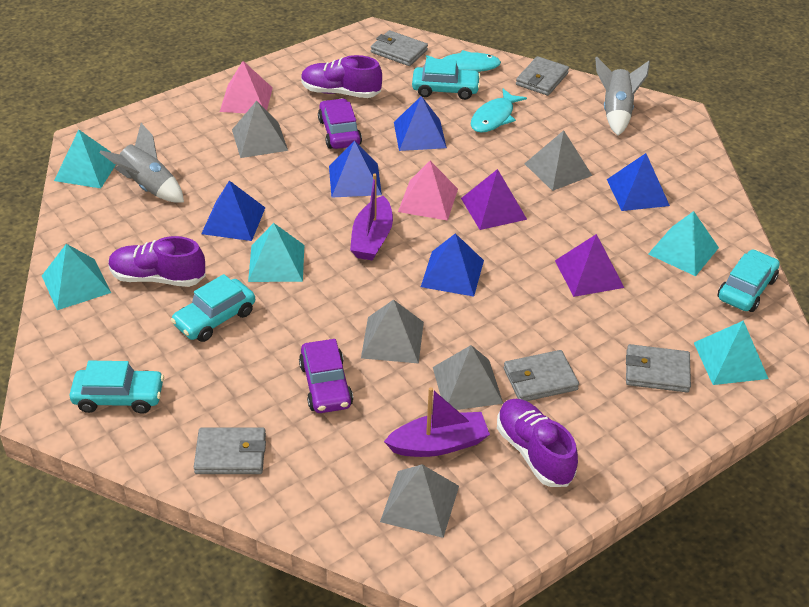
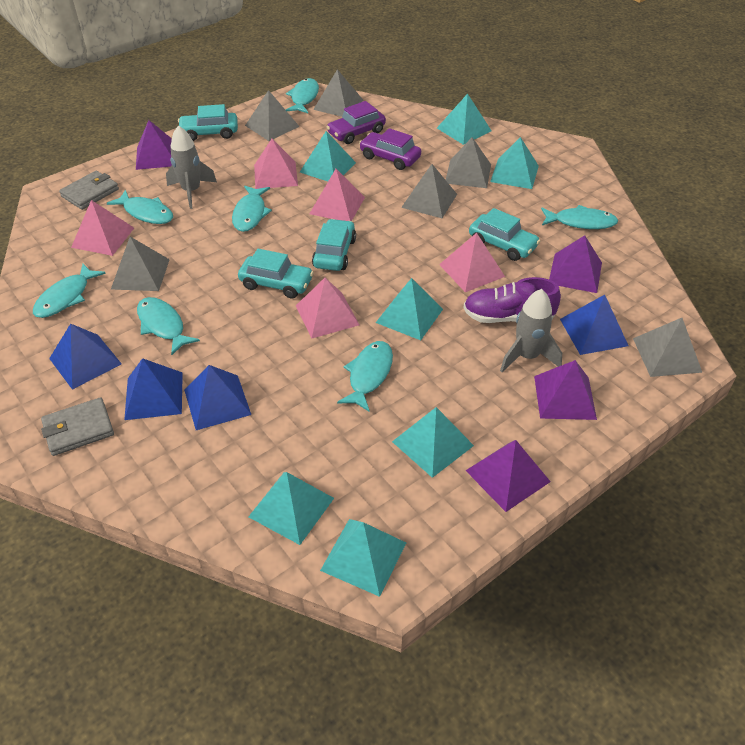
blue pyramid: 5 -> 4
grey pyramid: 5 -> 6
grey wallet: 5 -> 2
pink pyramid: 2 -> 5
purple boat: 2 -> 0
purple pyramid: 2 -> 4
purple shoe: 3 -> 1
turquoise fish: 2 -> 7
turquoise pyramid: 5 -> 7

